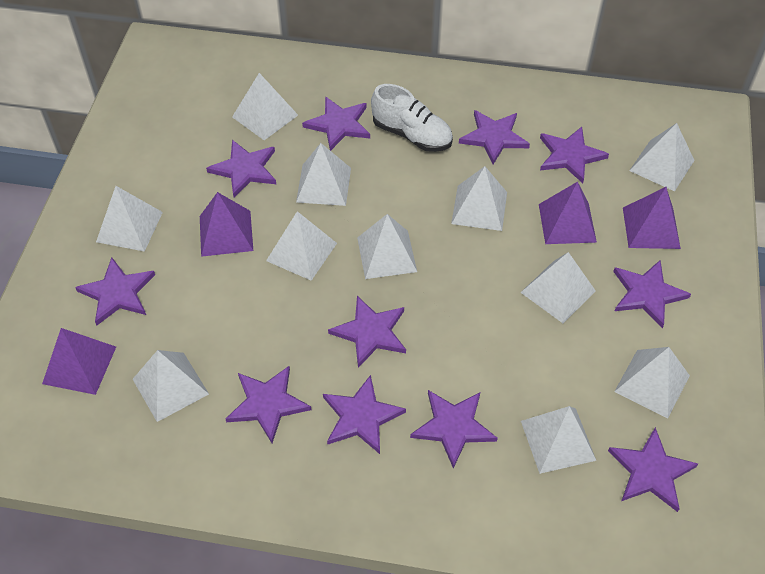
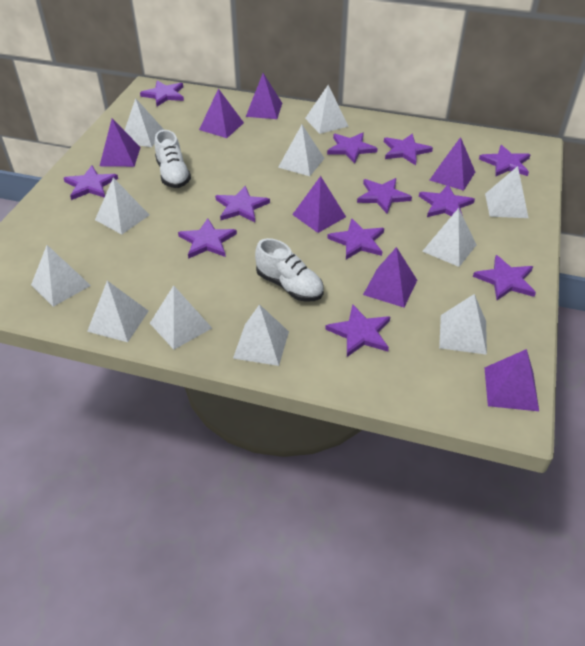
purple pyramid: 4 -> 7
purple star: 11 -> 12
white shoe: 1 -> 2

